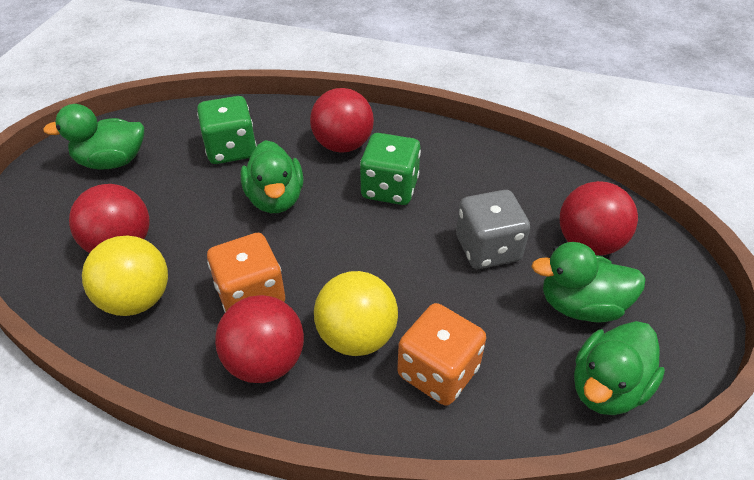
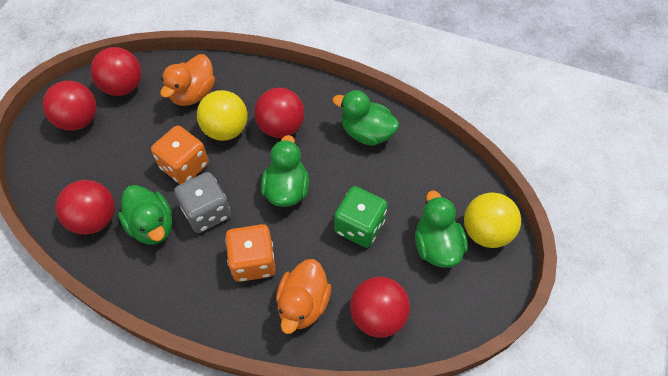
green dice: 2 -> 1
orange duck: 0 -> 2
red ball: 4 -> 5

